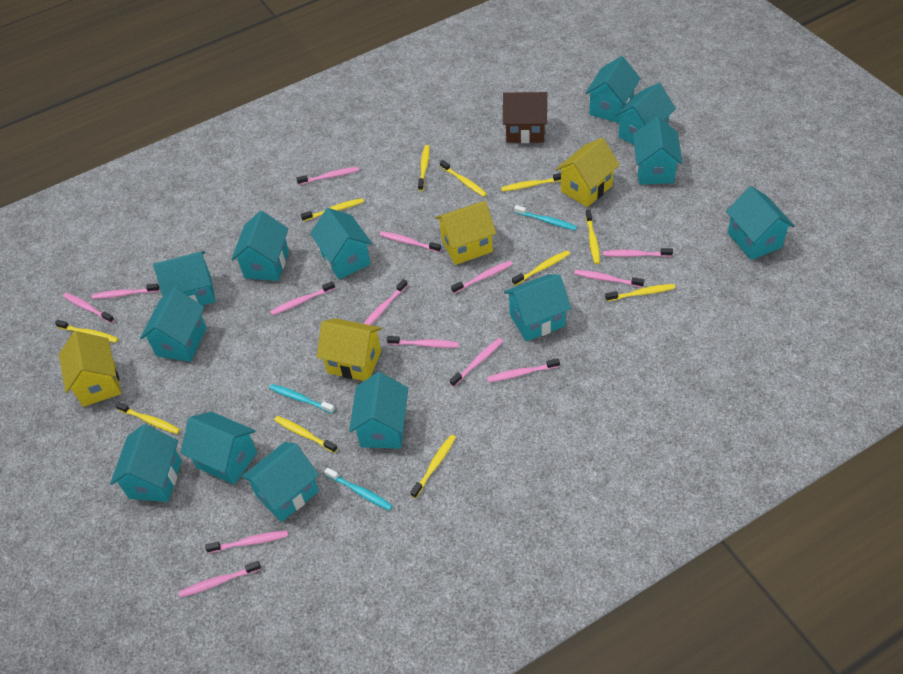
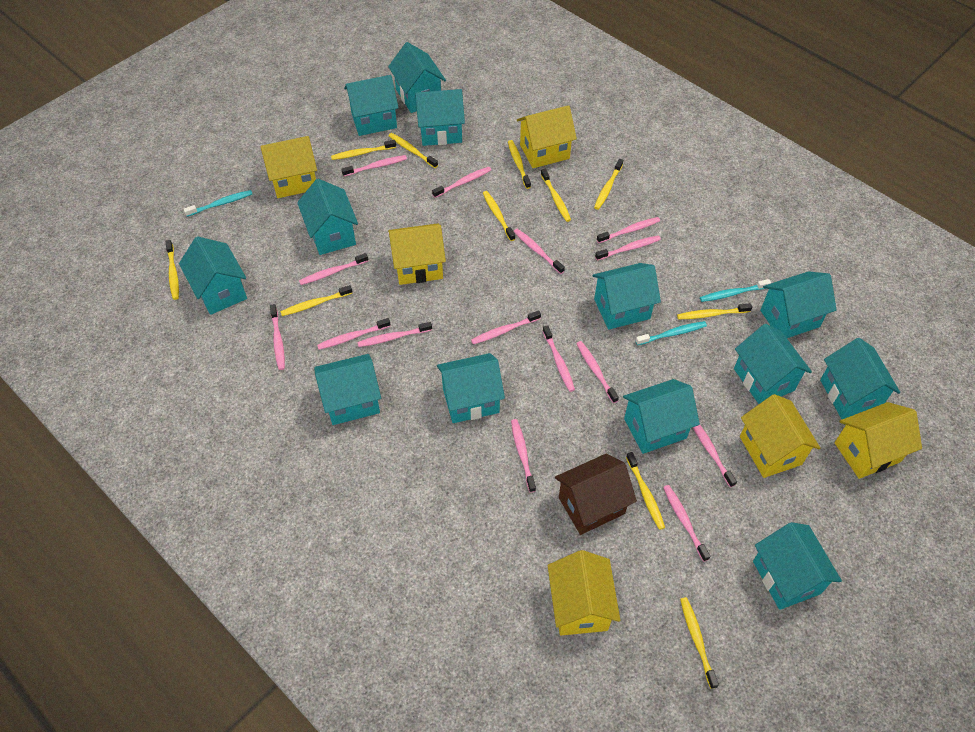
pink toothbrush: 14 -> 15
yellow house: 4 -> 6

